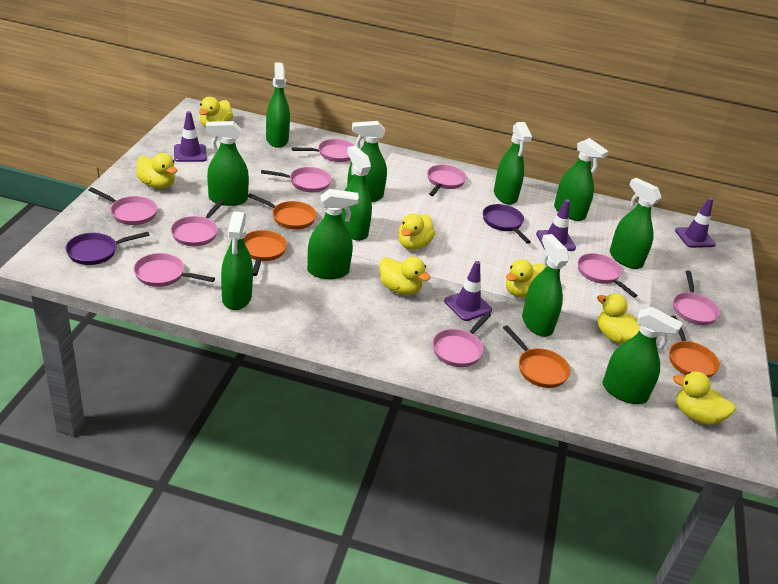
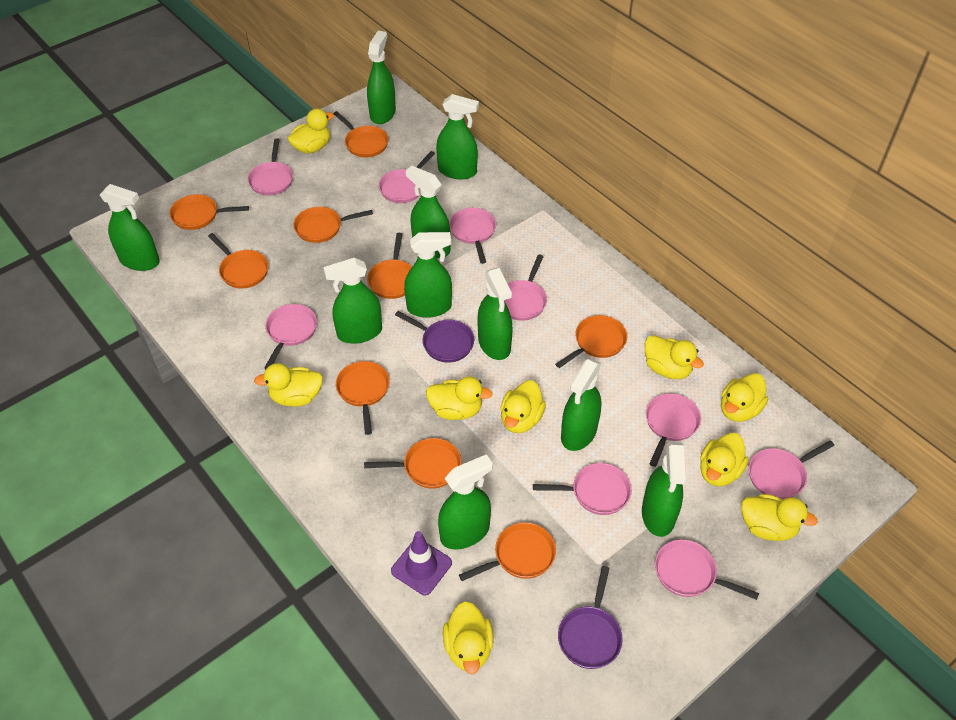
green spray bottle: 11 -> 10
orange pan: 4 -> 9
purple traffic cone: 4 -> 1
yellow duck: 7 -> 9

